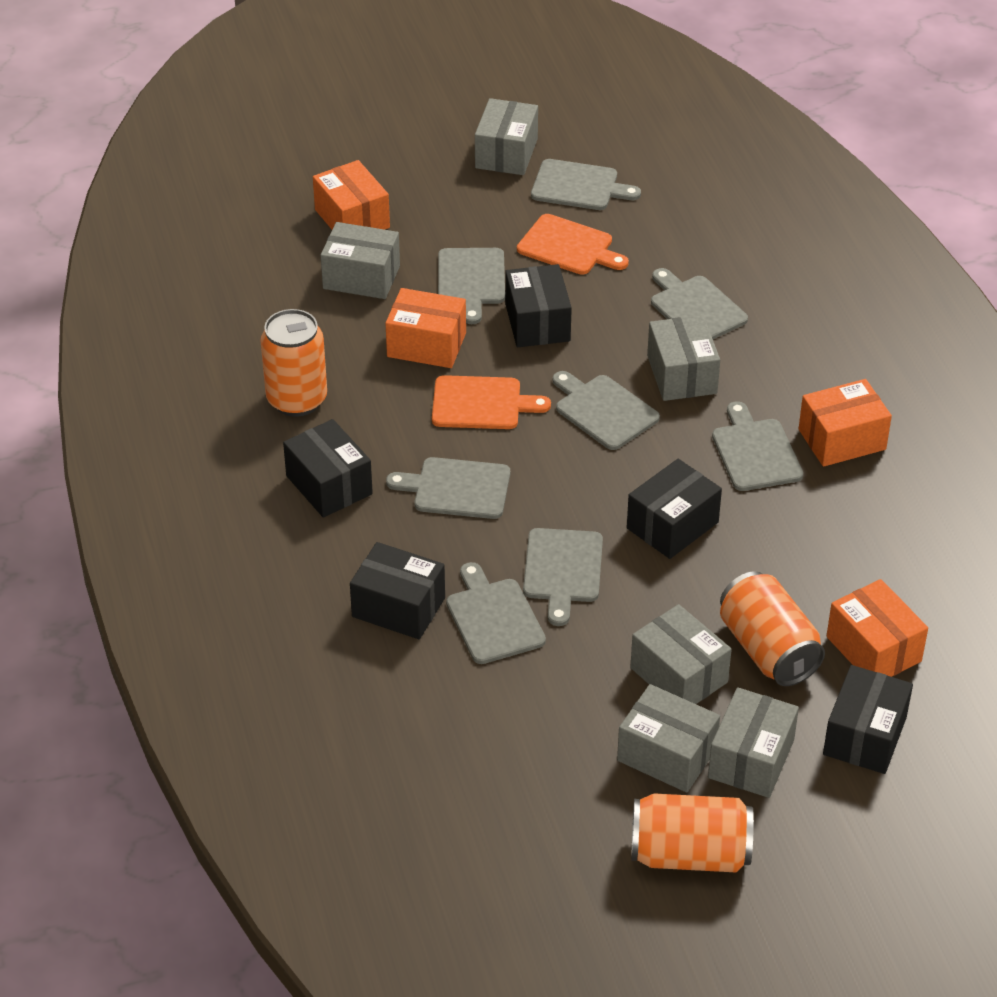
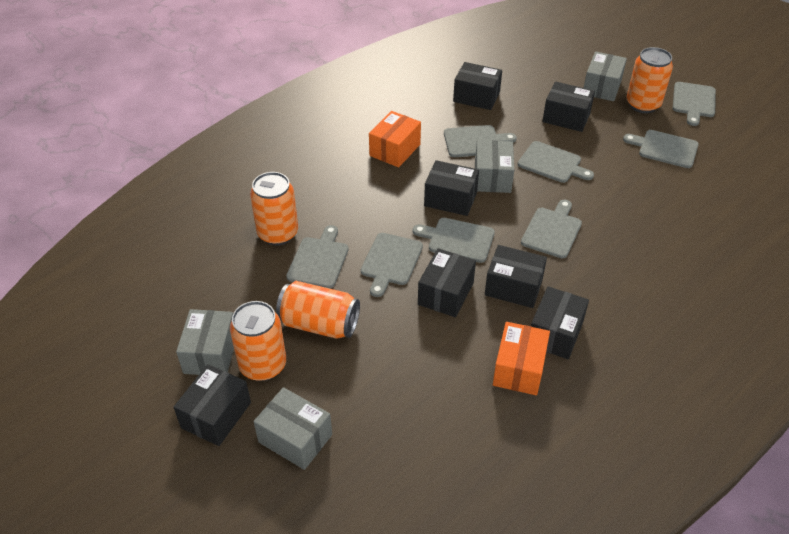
black box: 5 -> 7
grey box: 6 -> 4
orange box: 4 -> 2
orange can: 3 -> 4
orange cutting board: 2 -> 0

